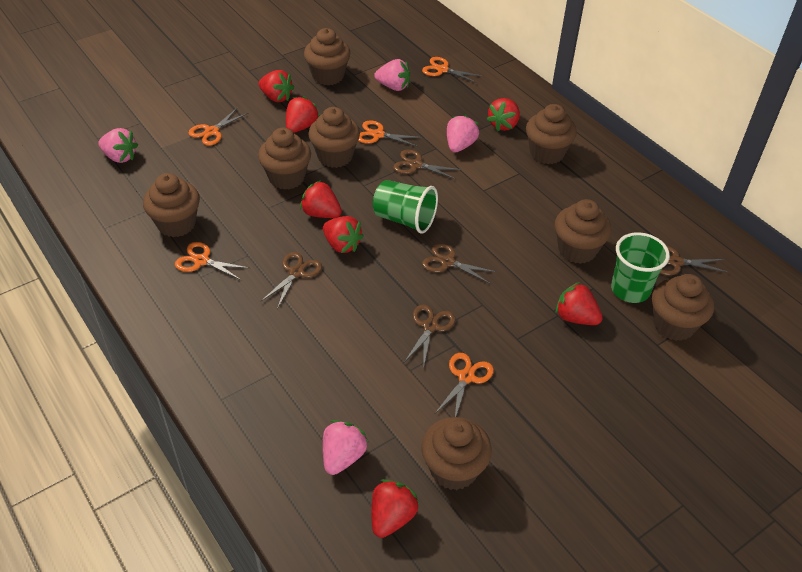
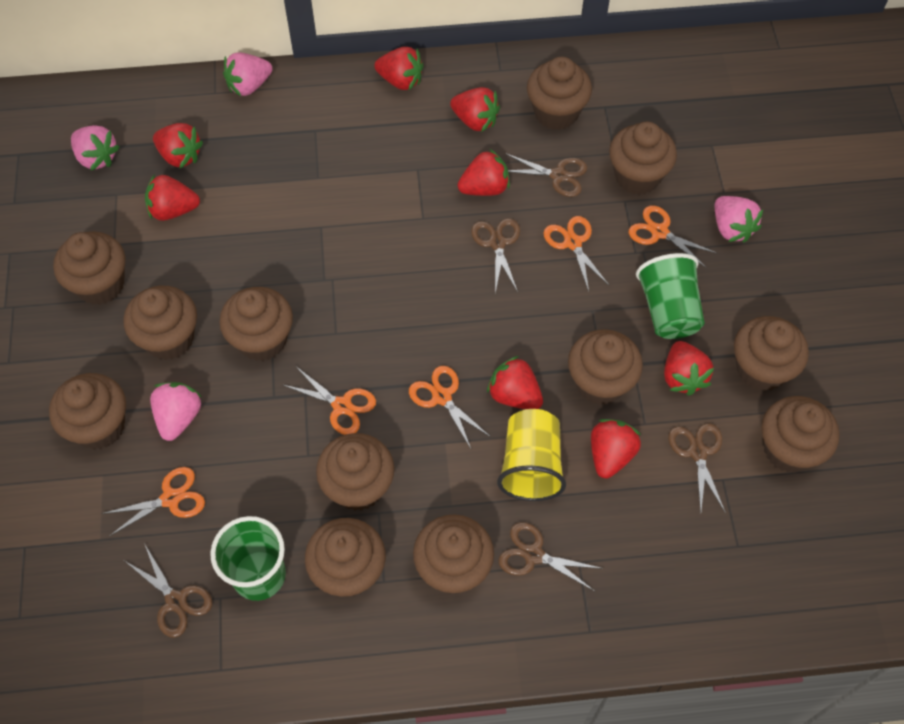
brown cupcake: 8 -> 12
red strawberry: 7 -> 8
yellow cup: 0 -> 1

